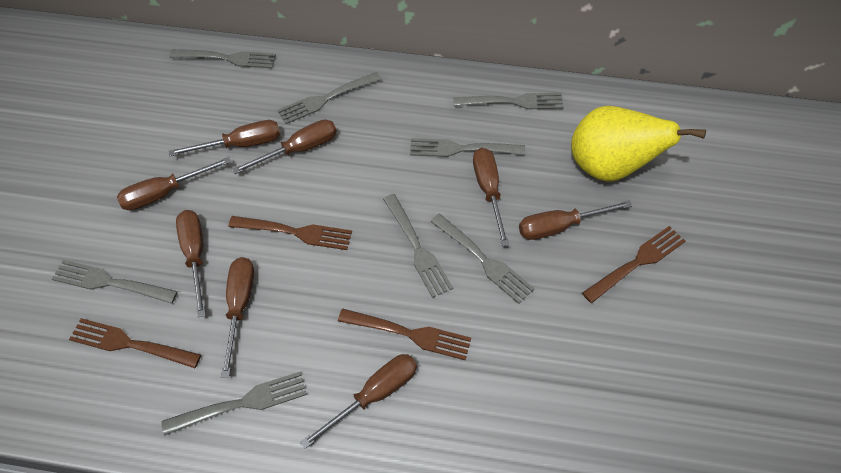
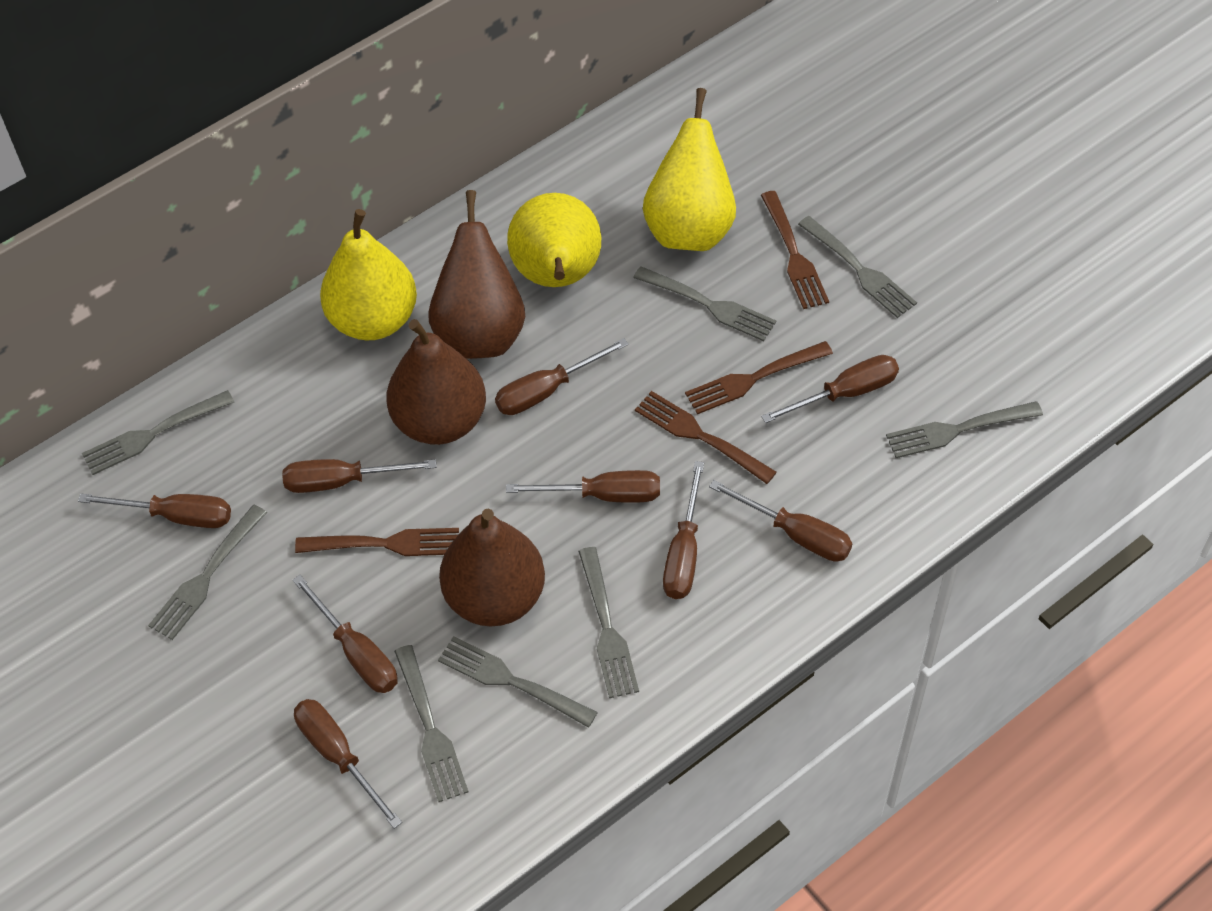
brown pear: 0 -> 3
brown screwdriver: 8 -> 9
yellow pear: 1 -> 3

